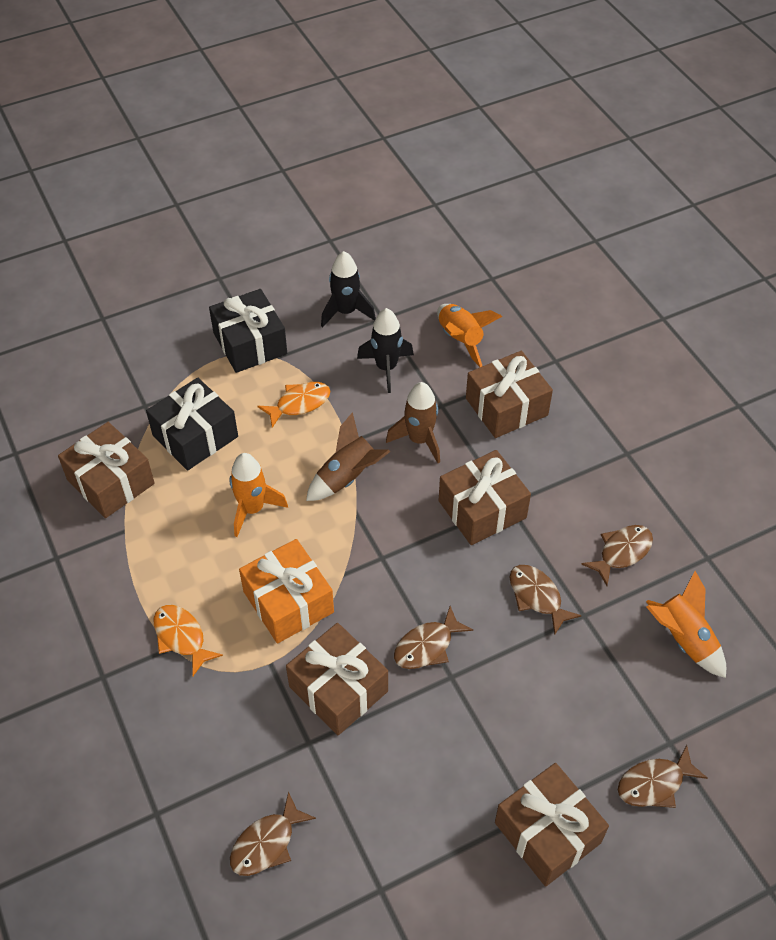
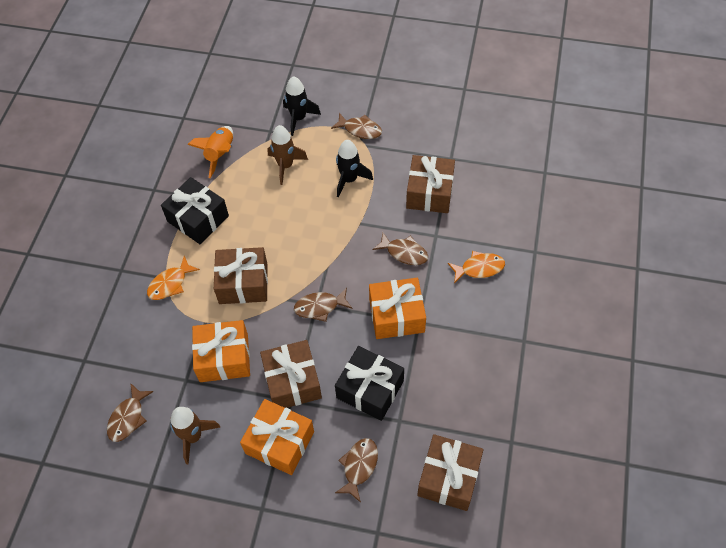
brown gift: 5 -> 4
orange gift: 1 -> 3
orange rocket: 3 -> 1

